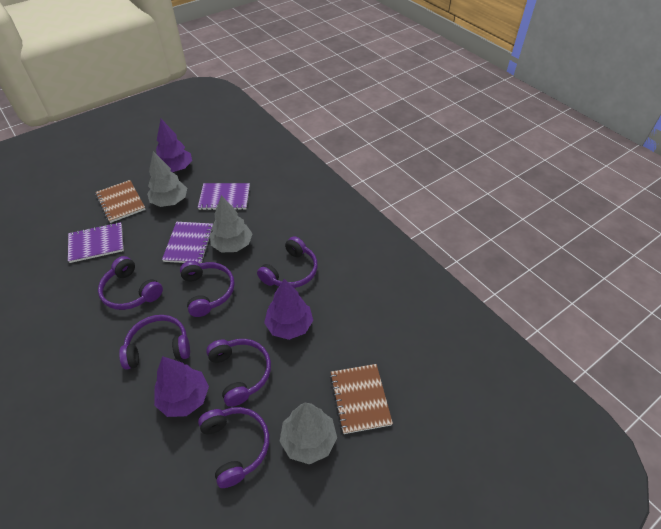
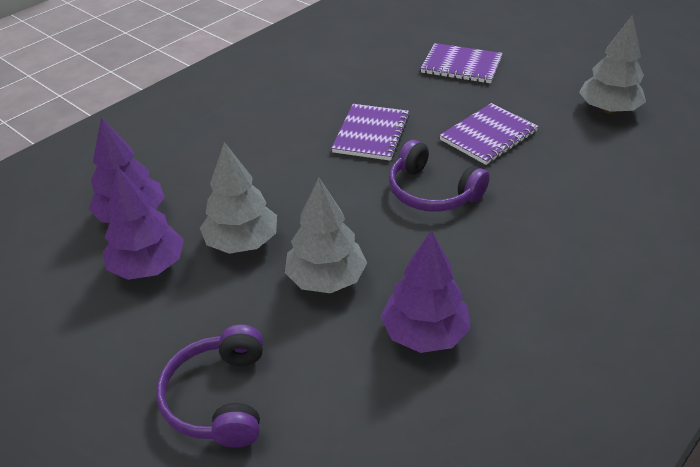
brown notebook: 2 -> 0
purple headphones: 6 -> 2

